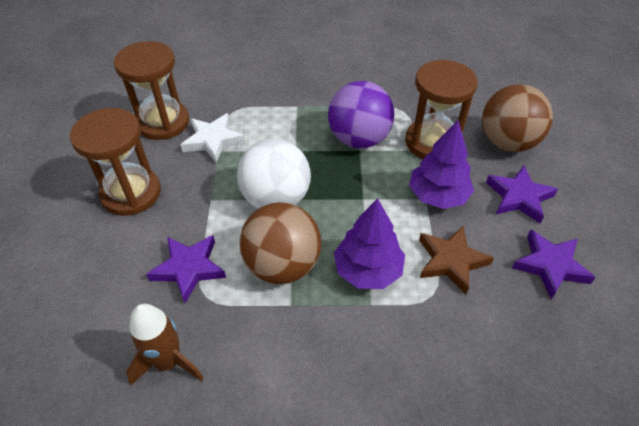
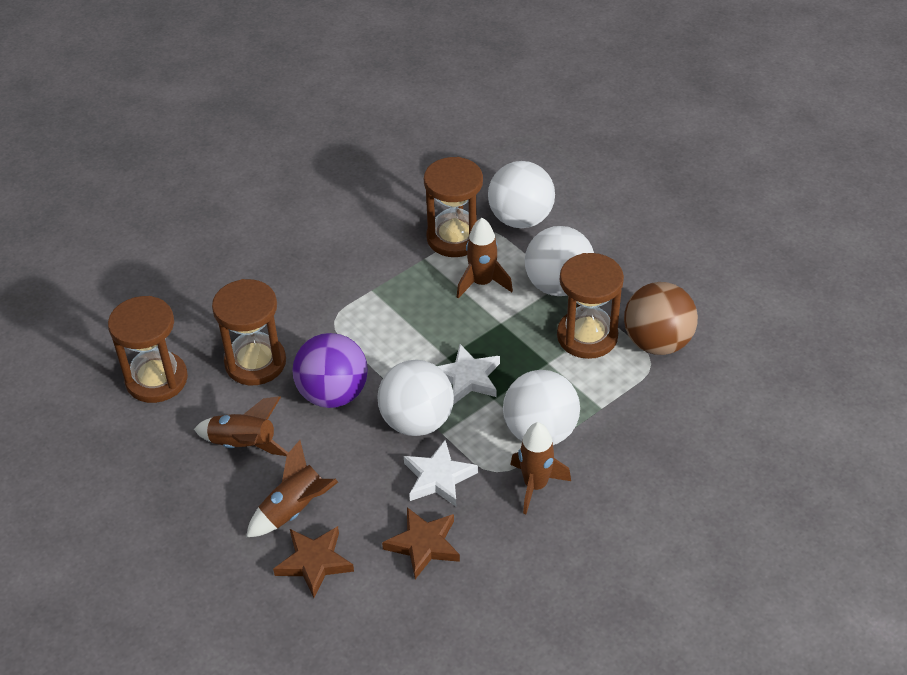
brown ball: 2 -> 1
brown hourglass: 3 -> 4
brown rocket: 1 -> 4
brown star: 1 -> 2
purple star: 3 -> 0
purple tree: 2 -> 0
white ball: 1 -> 4
white star: 1 -> 2

